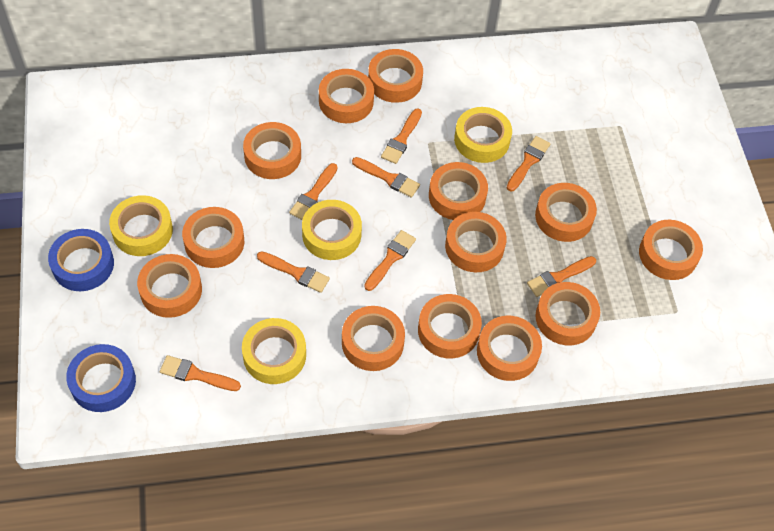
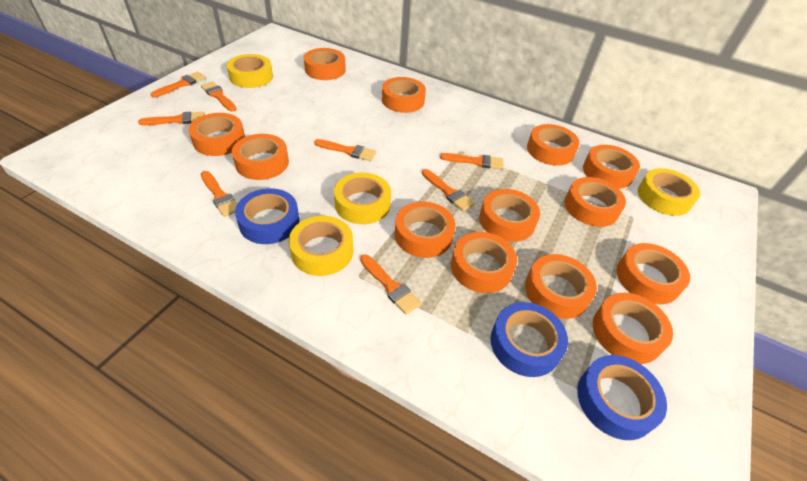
blue tape: 2 -> 3

